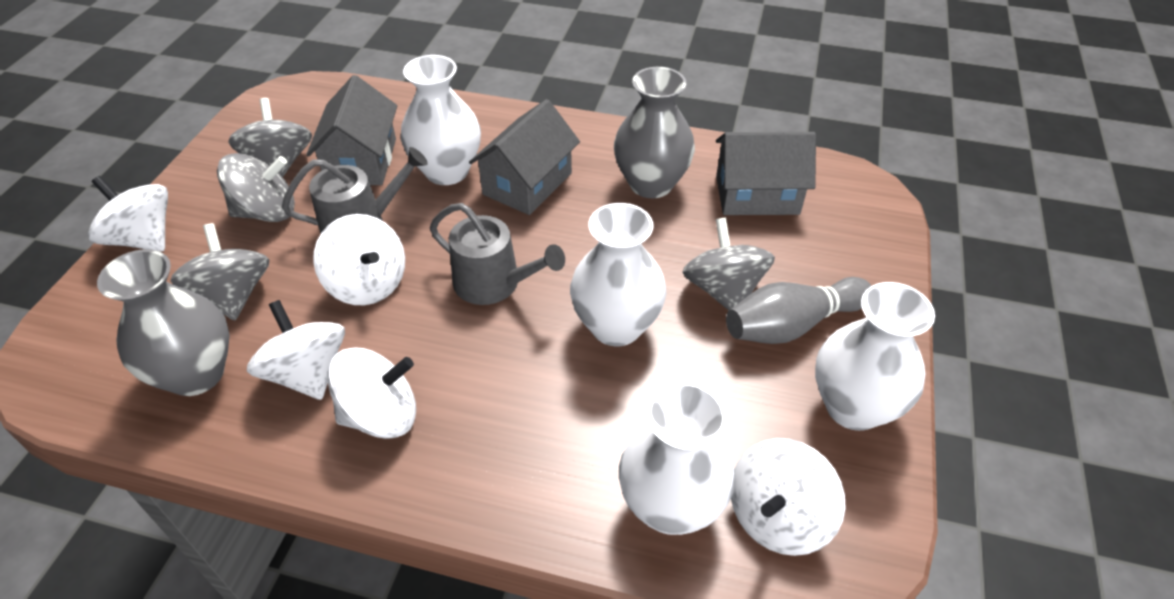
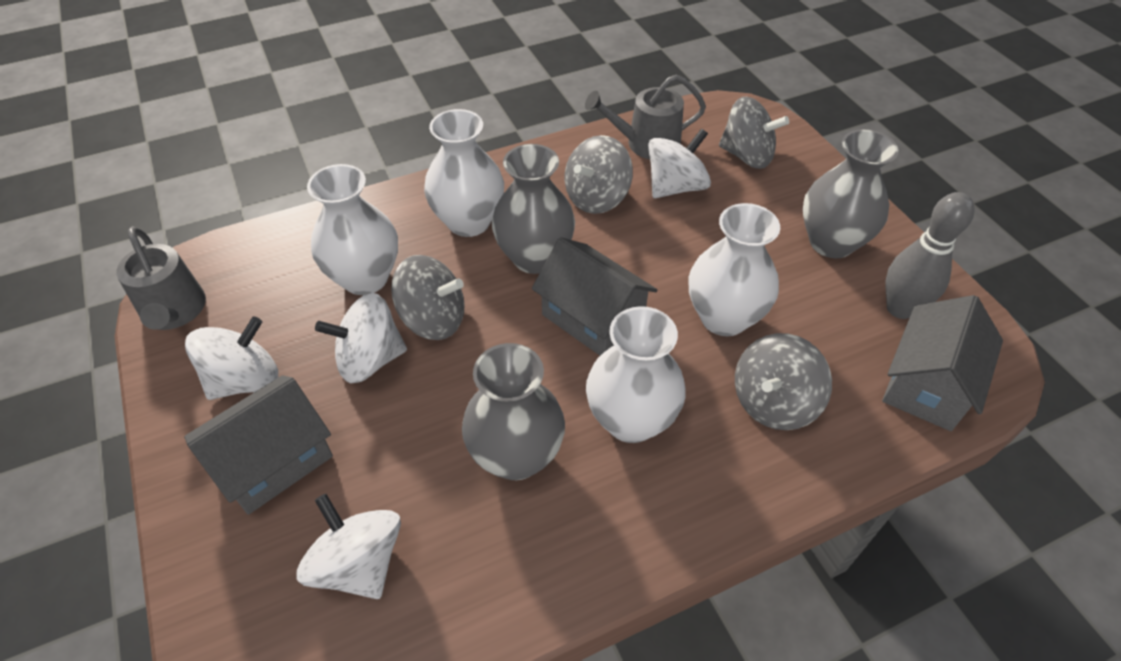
grey vase: 2 -> 3
white spinning top: 5 -> 4

